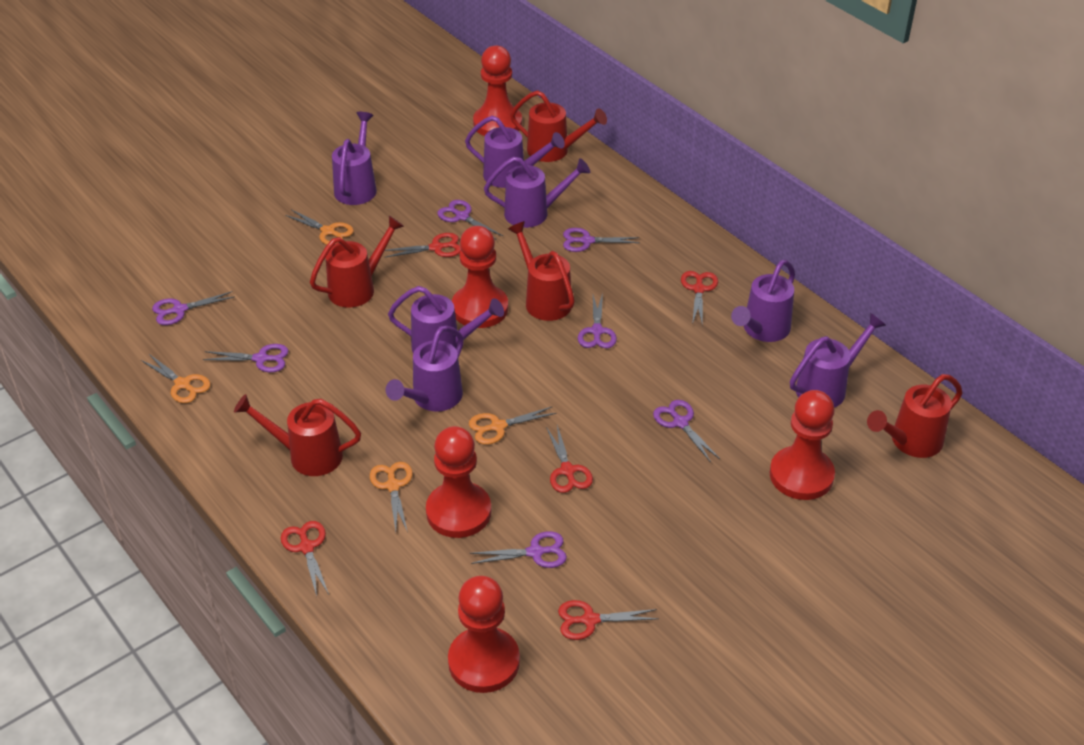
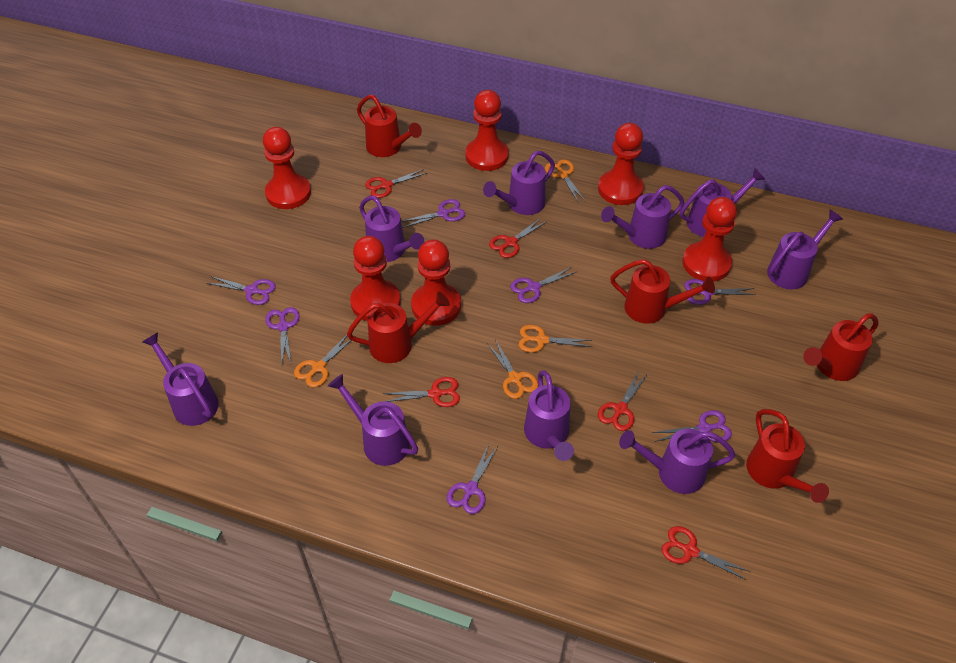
purple watering can: 7 -> 9
red pawn: 5 -> 6

